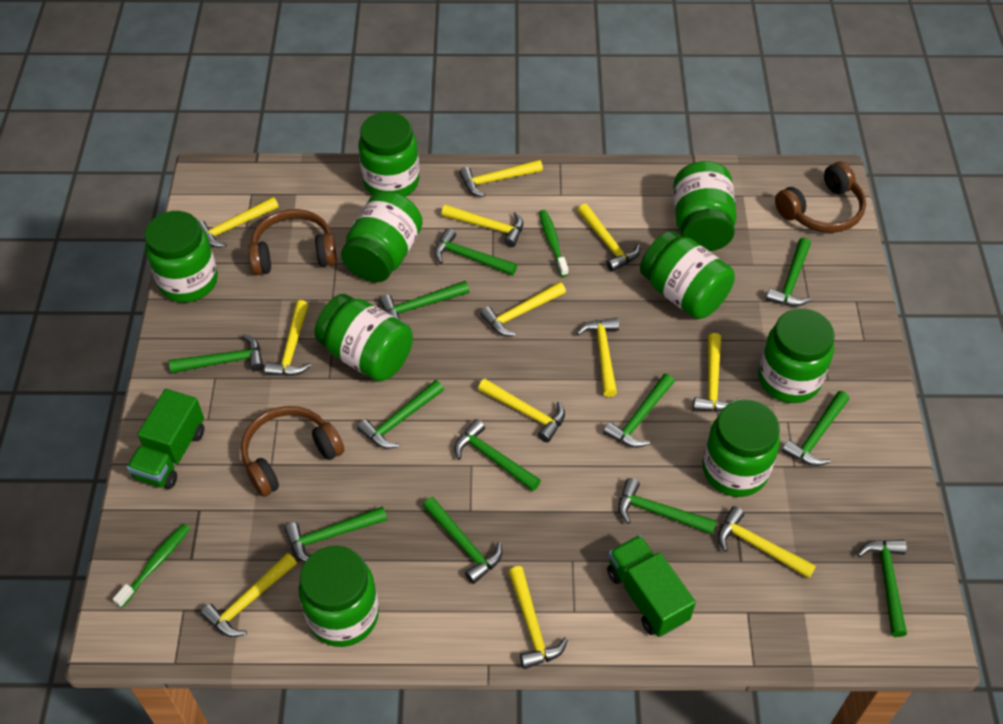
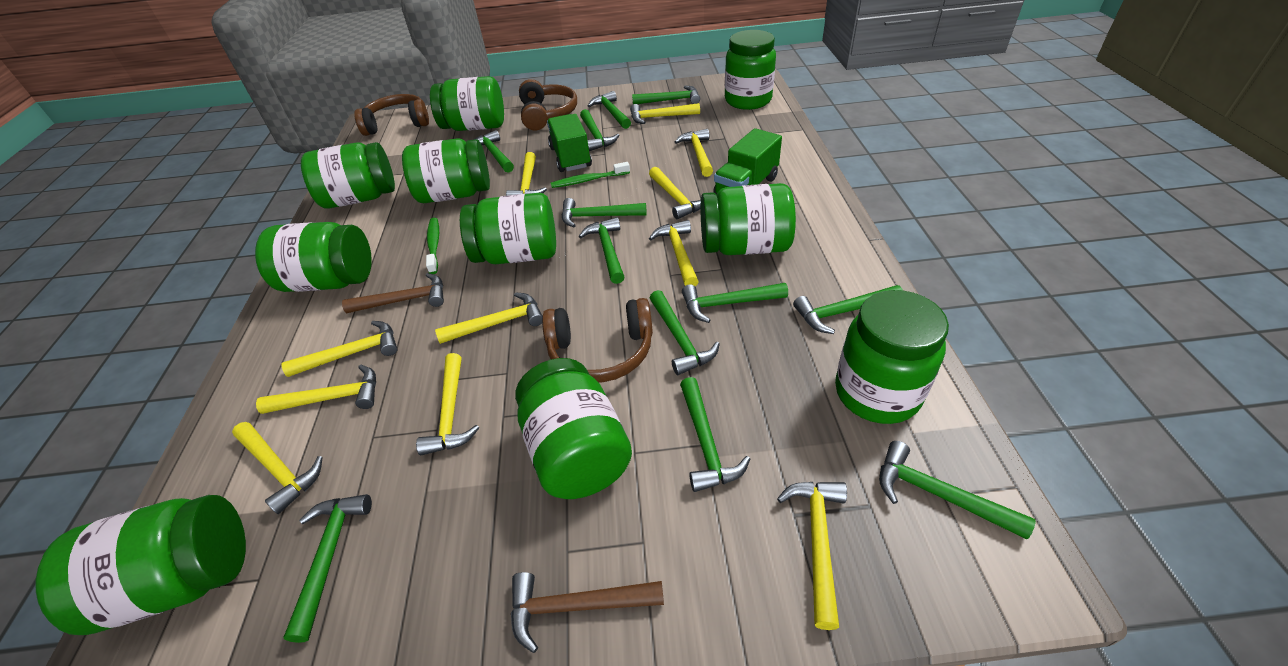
brown hammer: 0 -> 2
green jar: 9 -> 10
yellow hammer: 12 -> 11

